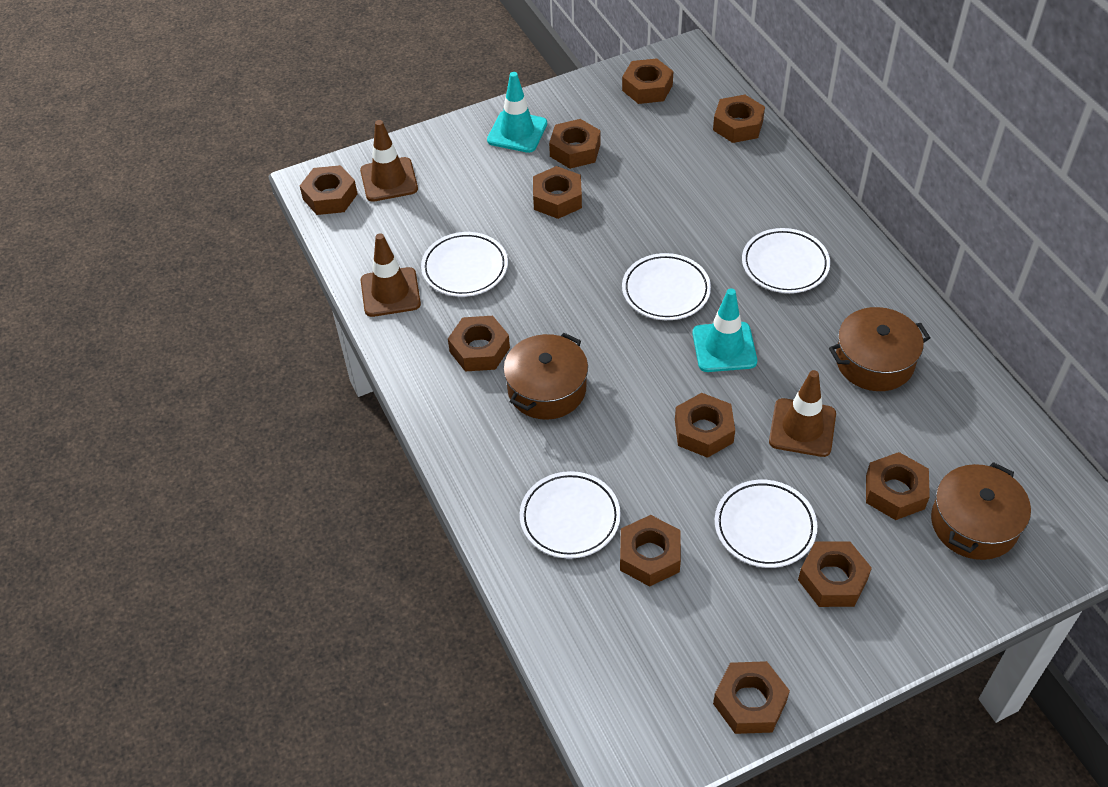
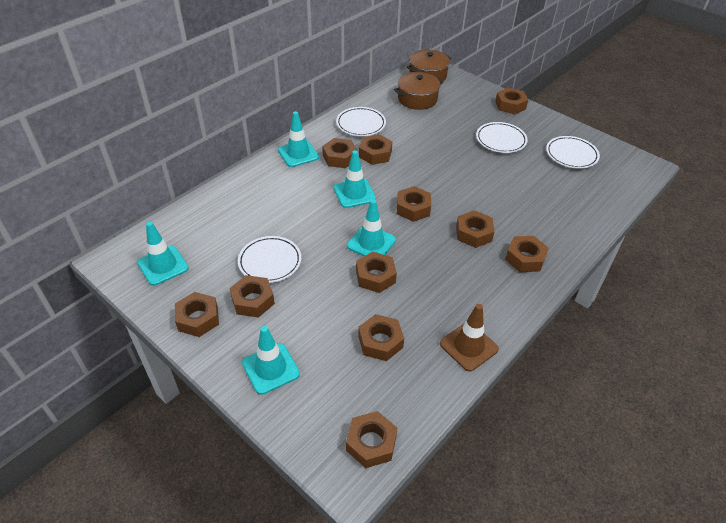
brown pot: 3 -> 2
brown traffic cone: 3 -> 1
turquoise traffic cone: 2 -> 5
white plate: 5 -> 4

